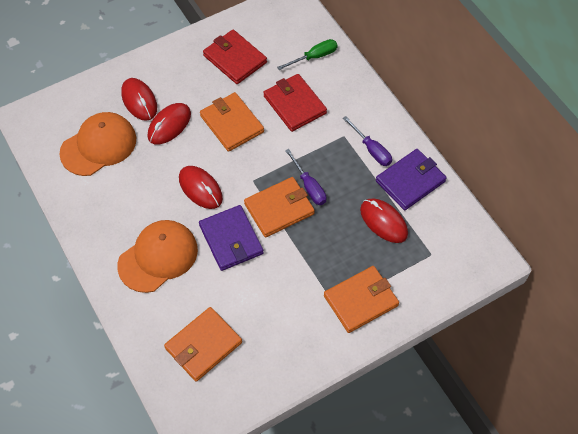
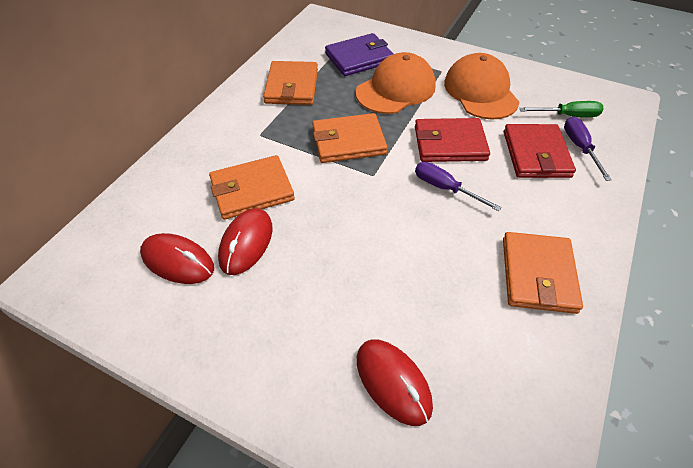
purple wallet: 2 -> 1
red mouse: 4 -> 3

